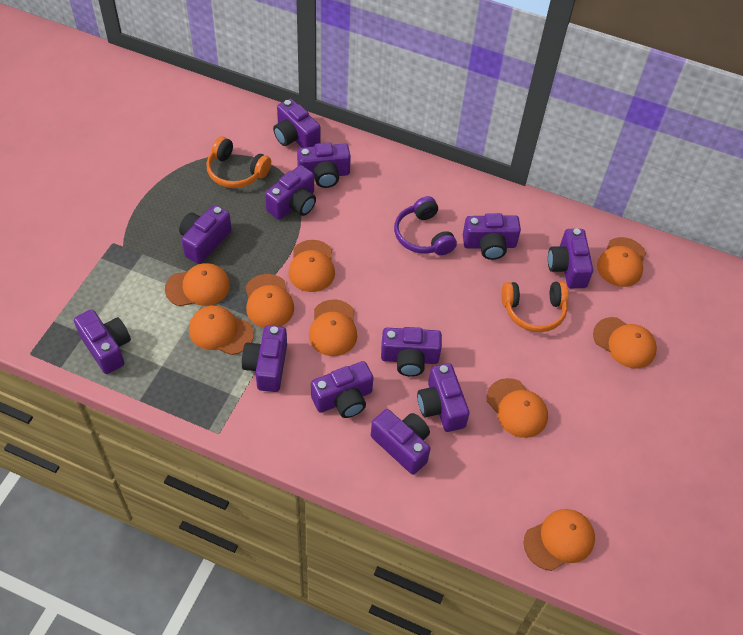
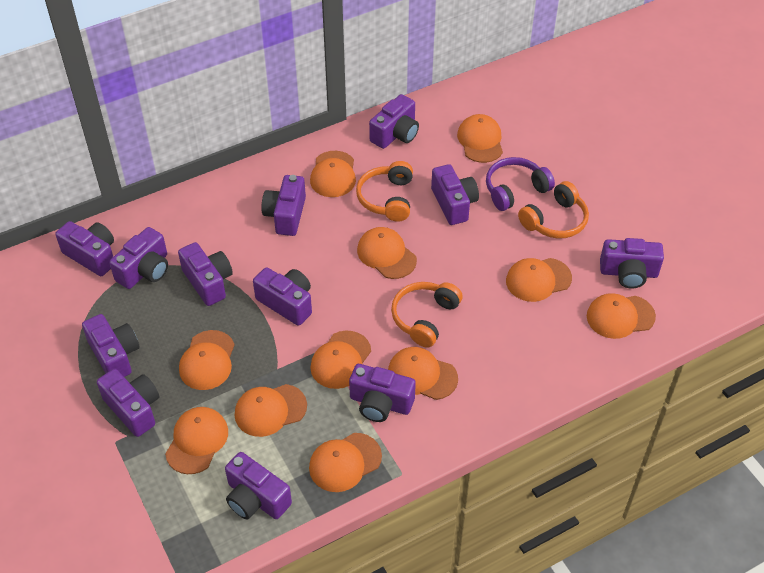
orange cap: 9 -> 11
orange headphones: 2 -> 3

